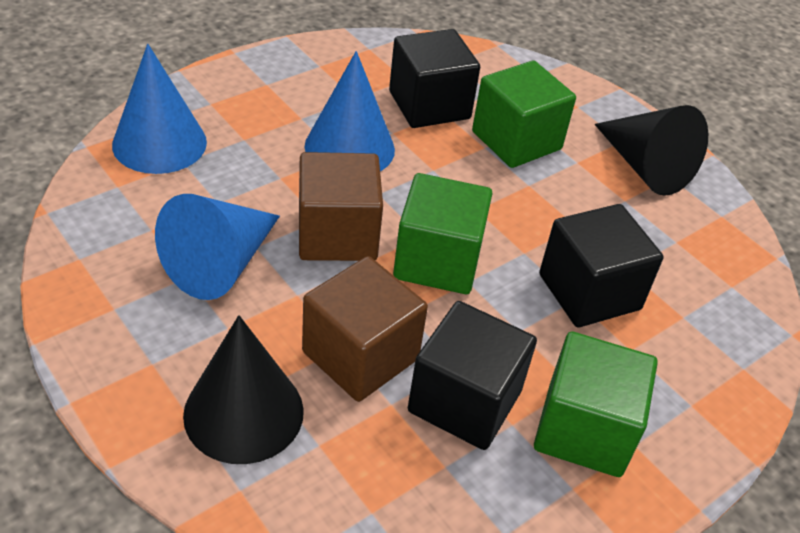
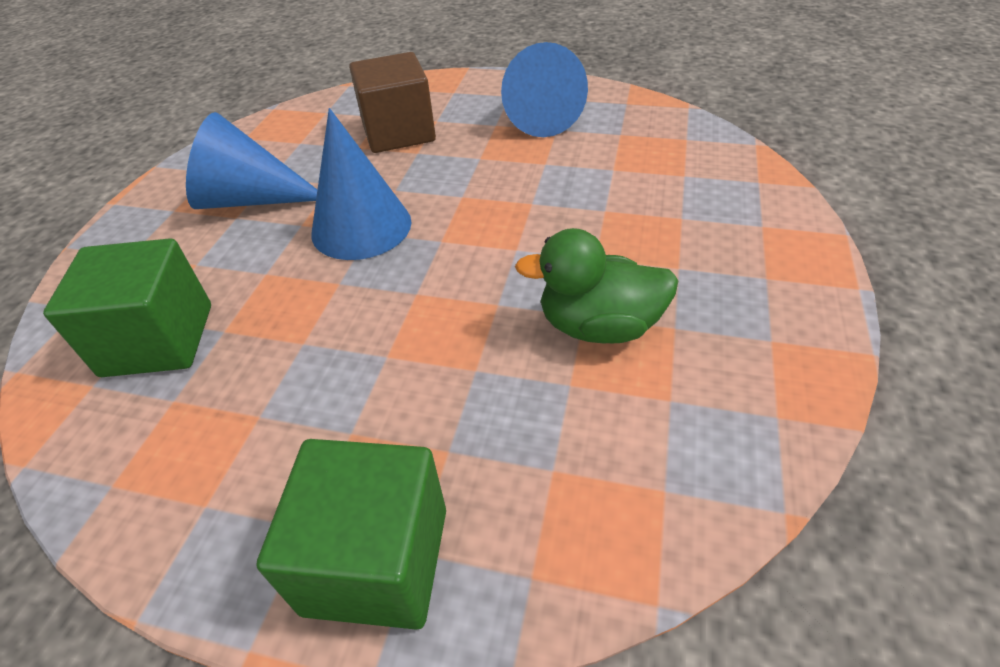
black cone: 2 -> 0
black cube: 3 -> 0
brown cube: 2 -> 1
green cube: 3 -> 2
green duck: 0 -> 1

